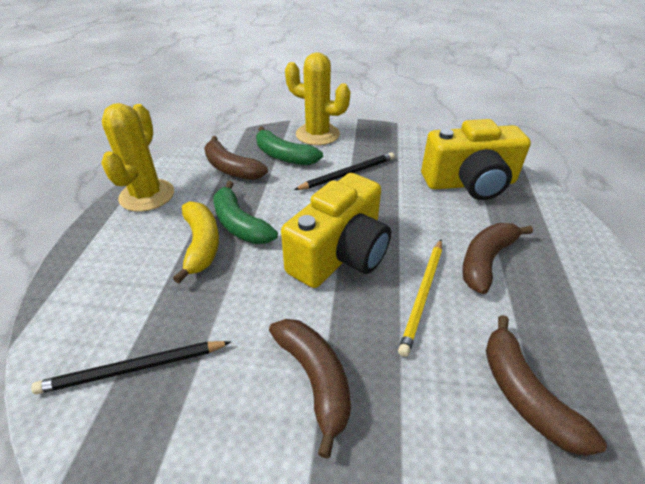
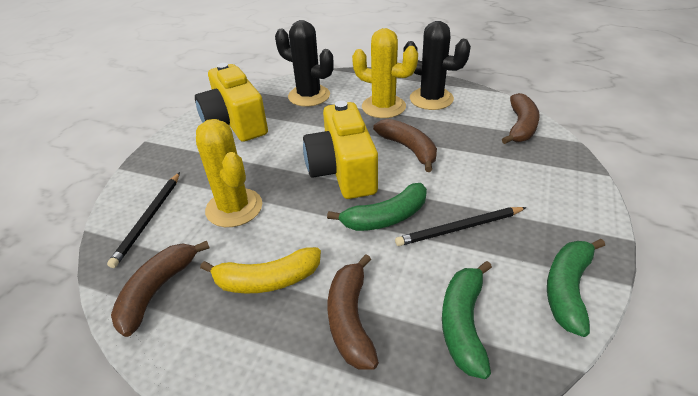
black cactus: 0 -> 2
green banana: 2 -> 3
yellow pencil: 1 -> 0

